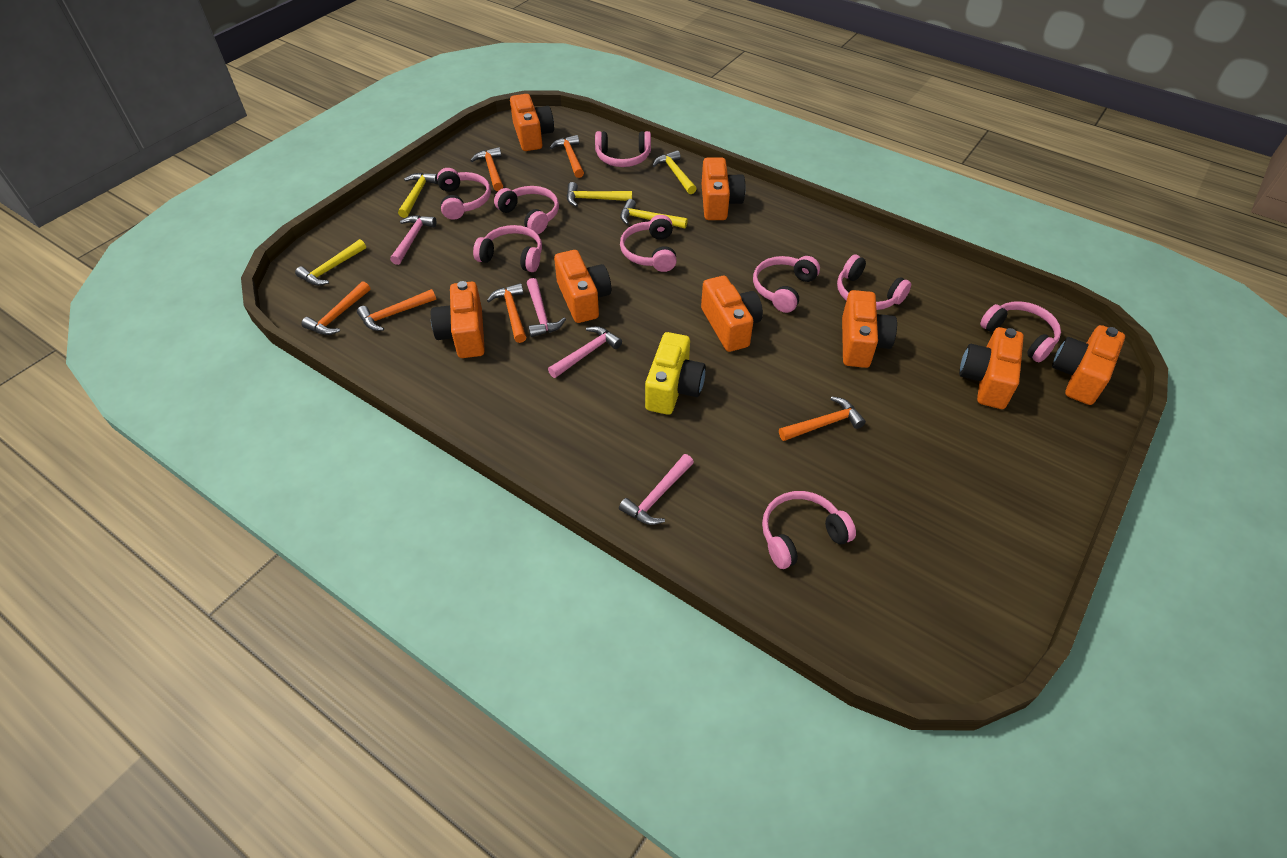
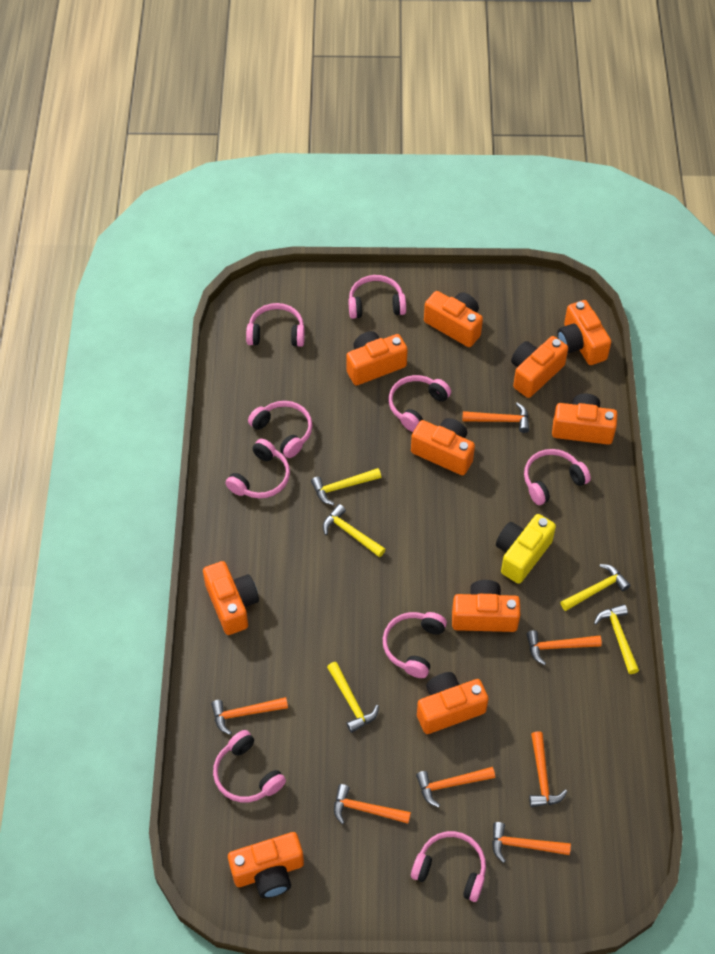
orange camera: 8 -> 10
orange hammer: 6 -> 7
pink hammer: 4 -> 0

